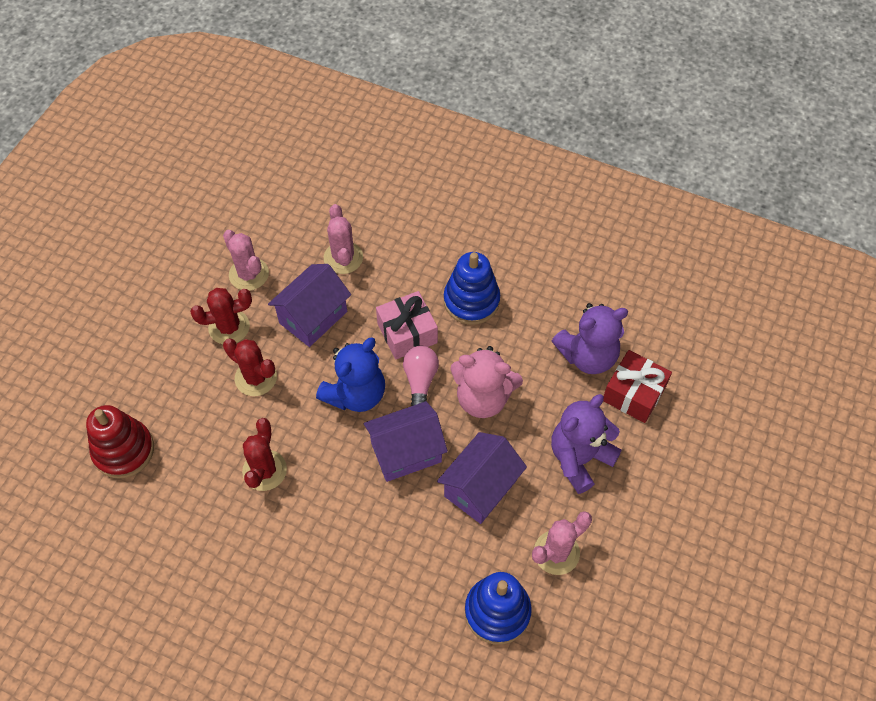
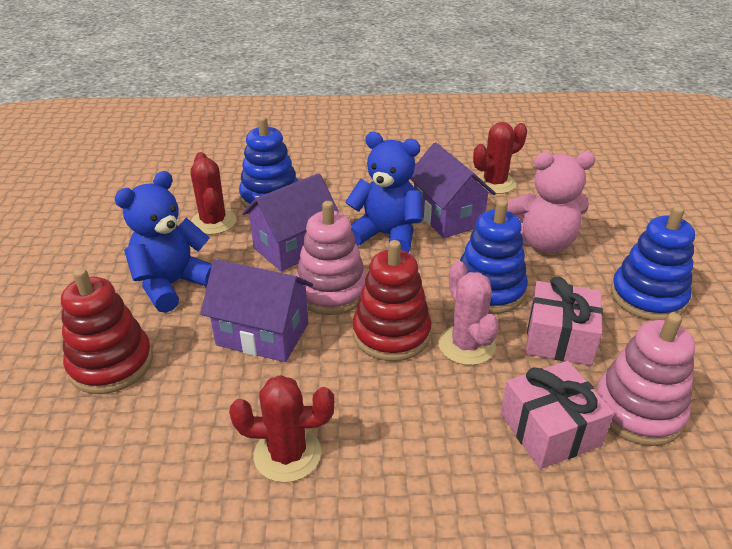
blue stacking toy: 2 -> 3
blue teddy bear: 1 -> 2
pink cactus: 3 -> 1
pink gift: 1 -> 2
pink light bulb: 1 -> 0
pink stacking toy: 0 -> 2
purple teddy bear: 2 -> 0
red gift: 1 -> 0
red stacking toy: 1 -> 2

